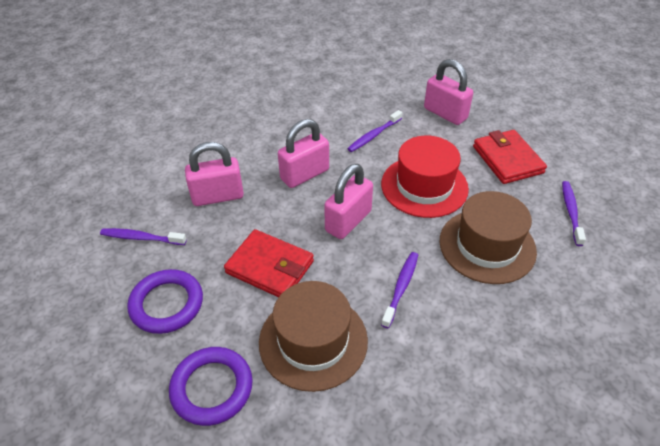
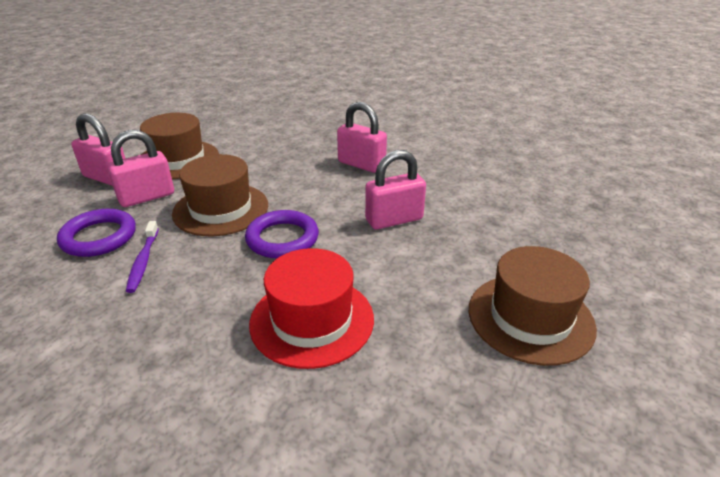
brown hat: 2 -> 3
purple toothbrush: 4 -> 1
red wallet: 2 -> 0

